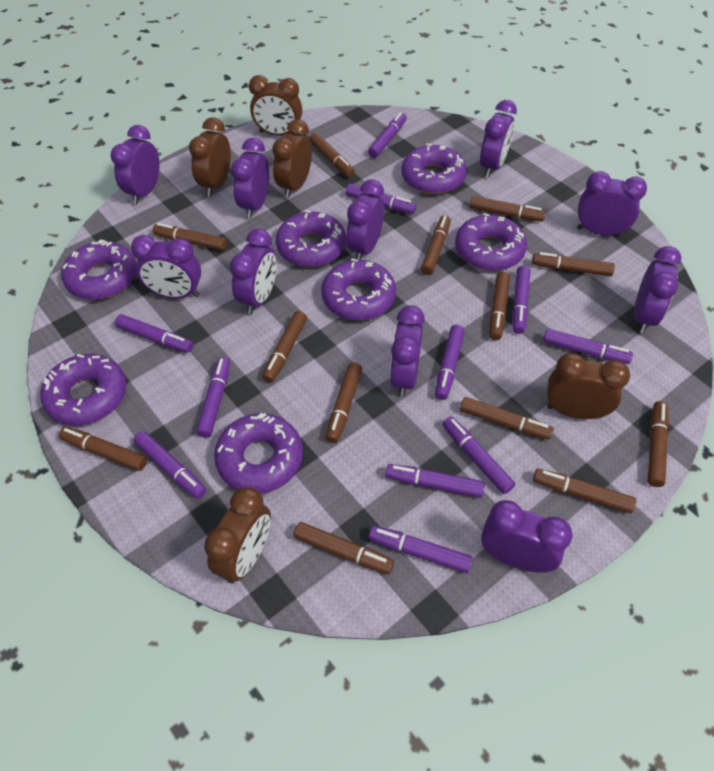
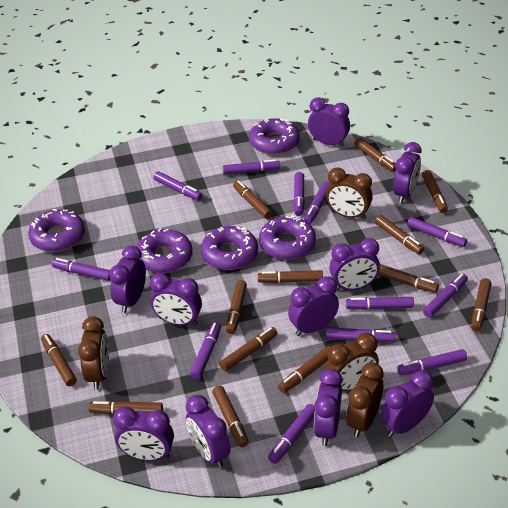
brown clock: 5 -> 4
purple donut: 7 -> 5
purple marker: 11 -> 12

